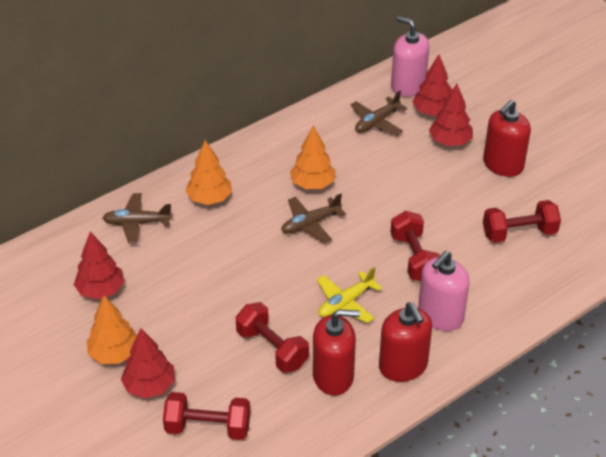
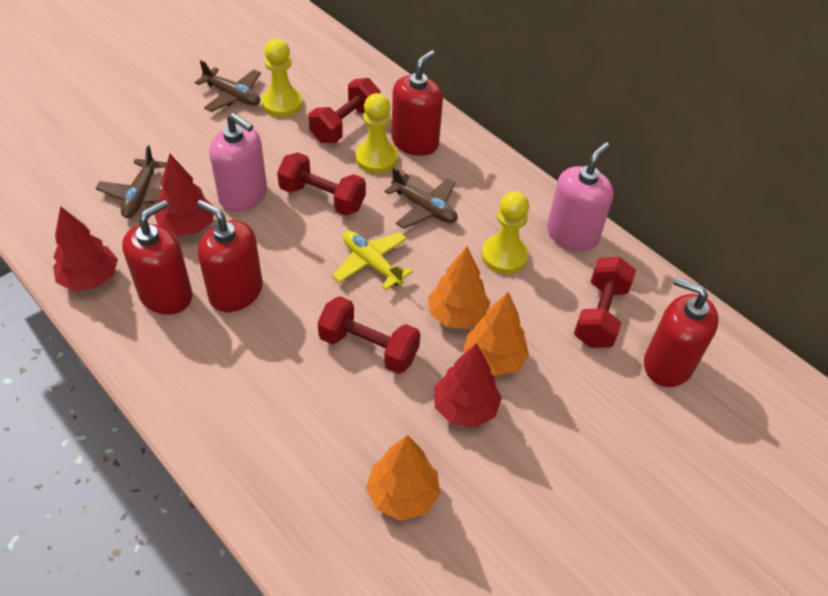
red soap dispenser: 3 -> 4
red tree: 4 -> 3
yellow pawn: 0 -> 3

